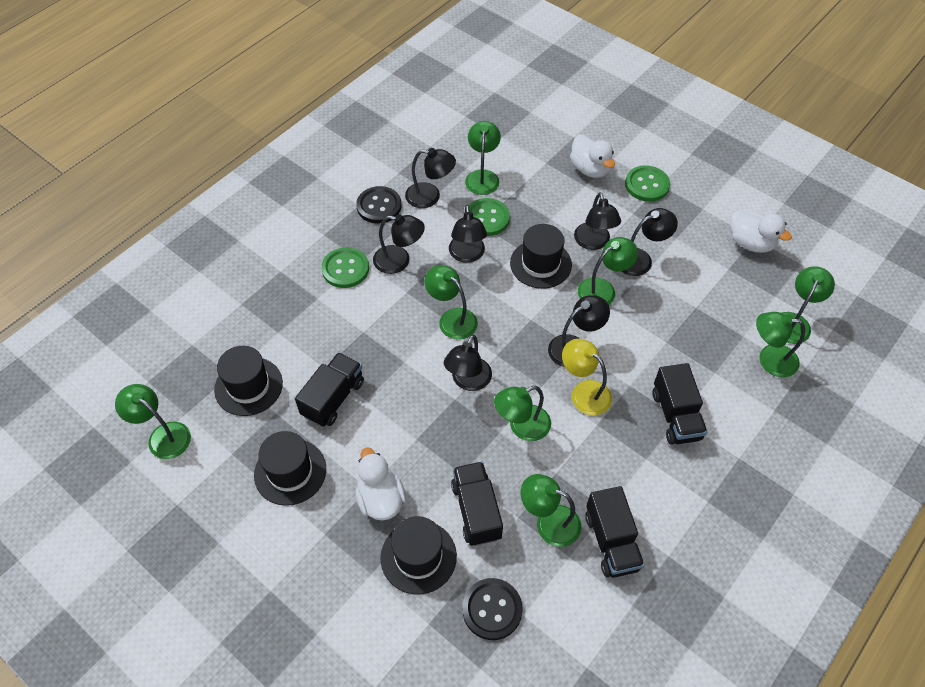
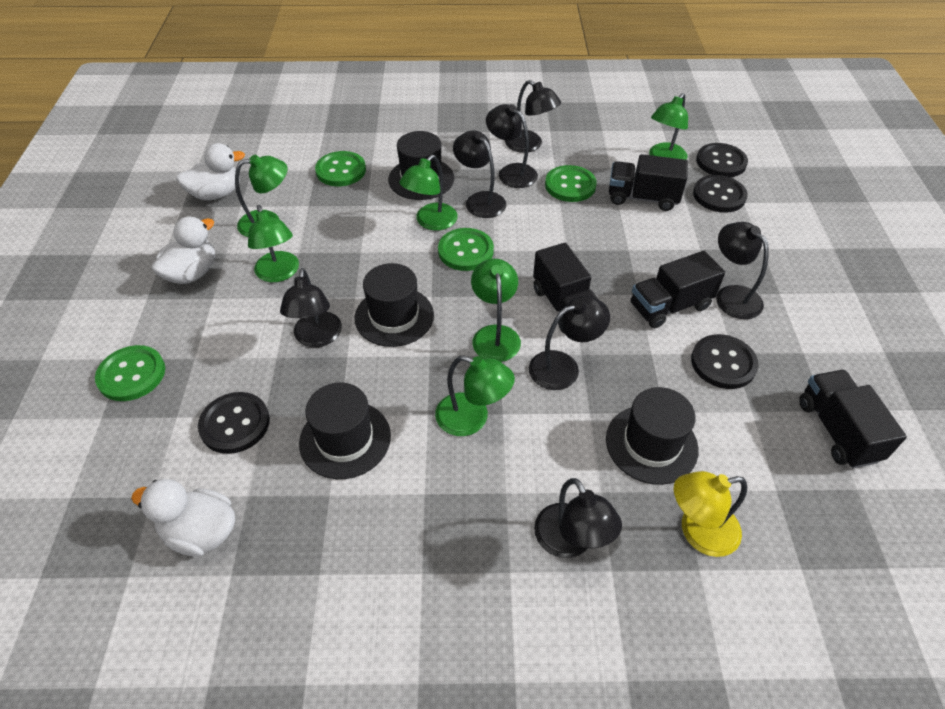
black button: 2 -> 4
green button: 3 -> 4
green lamp: 8 -> 6

